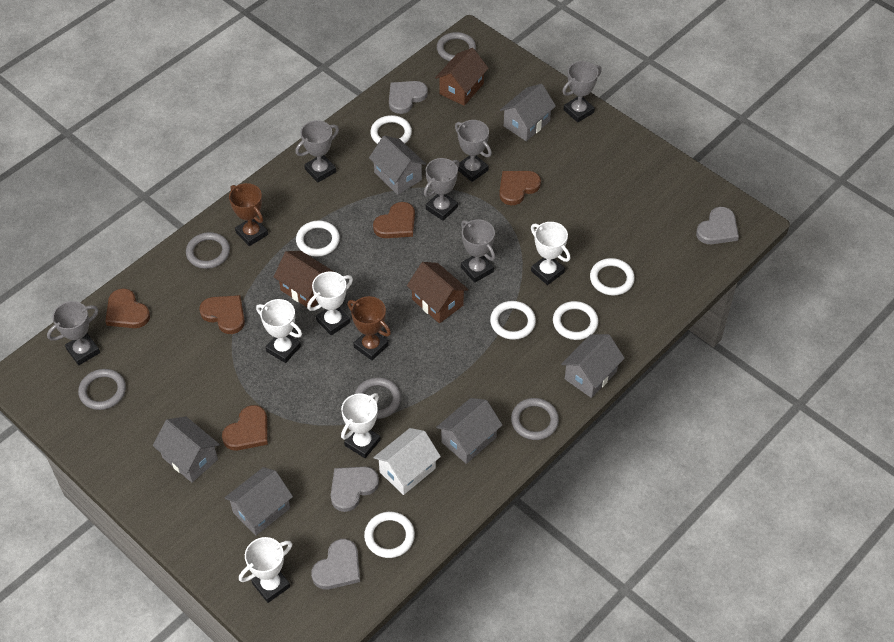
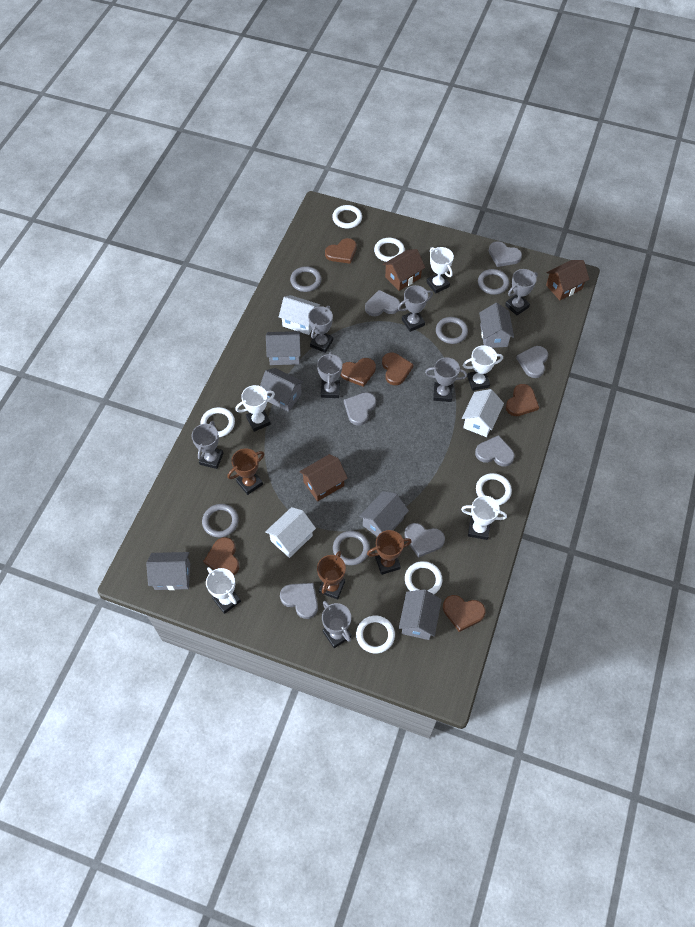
brown heart: 5 -> 6
brown trophy: 2 -> 3
grey heart: 4 -> 7
grey trophy: 6 -> 7
white house: 1 -> 3

